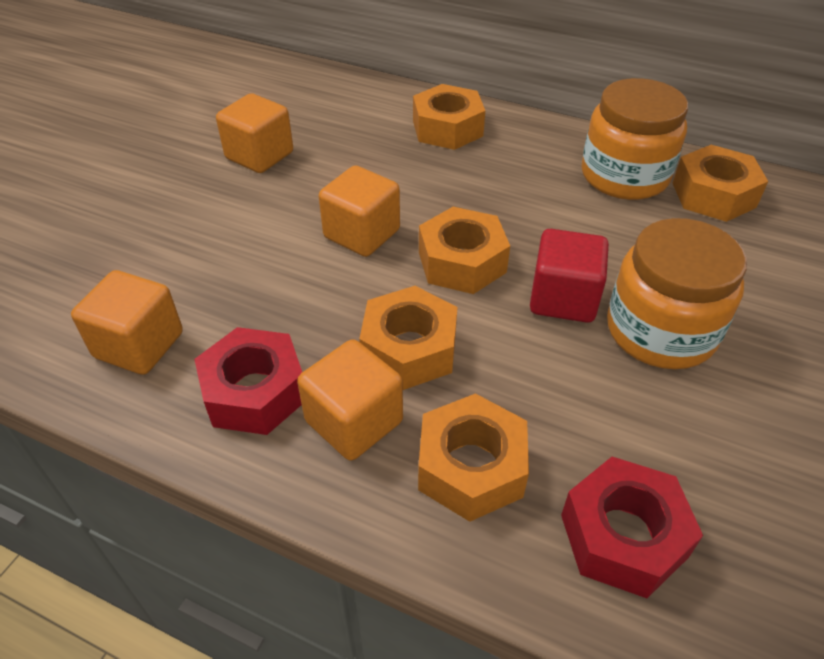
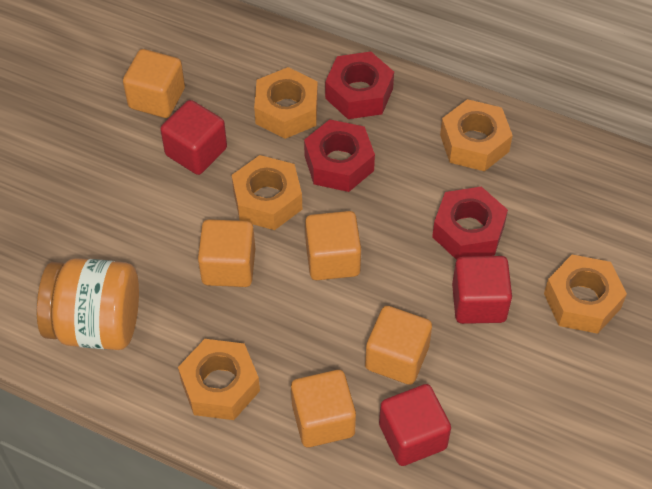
orange cube: 4 -> 5
orange jar: 2 -> 1
red cube: 1 -> 3
red nut: 2 -> 3

